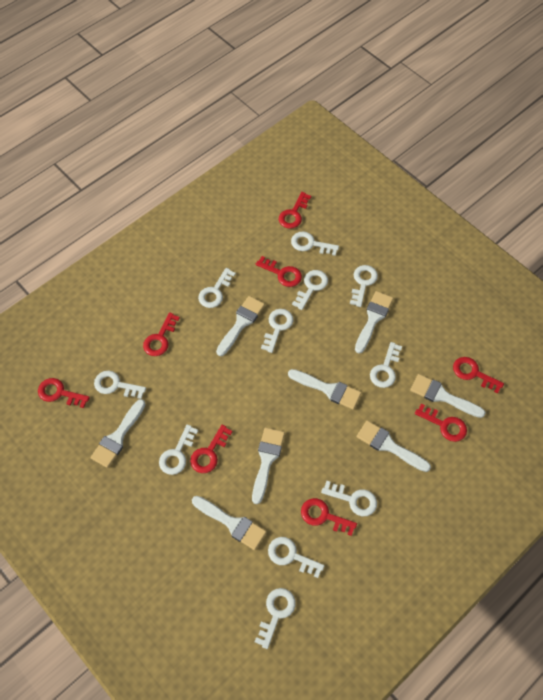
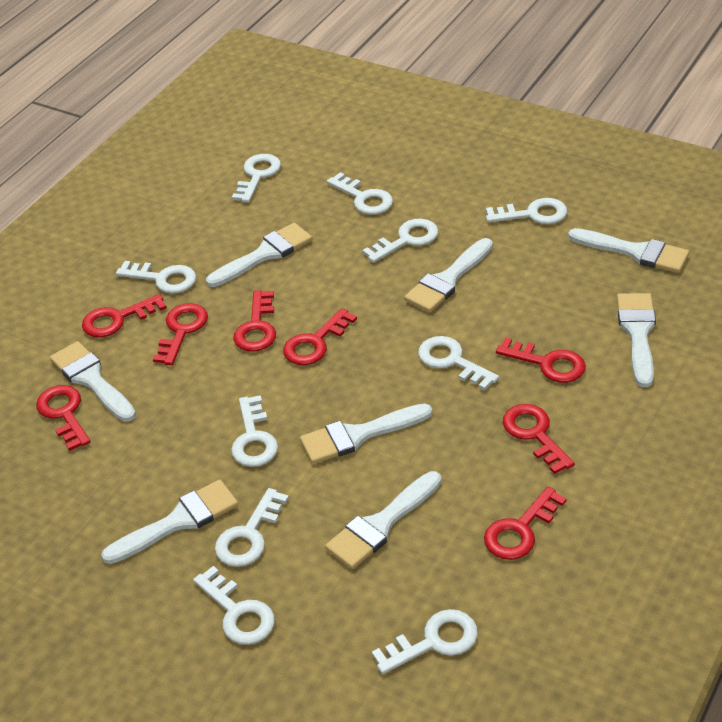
white key: 11 -> 10

